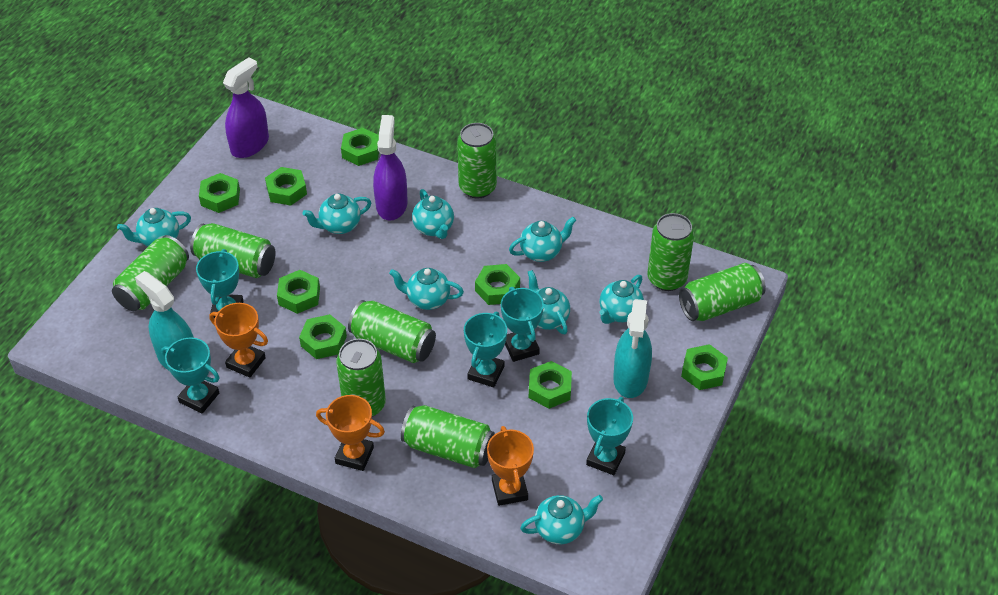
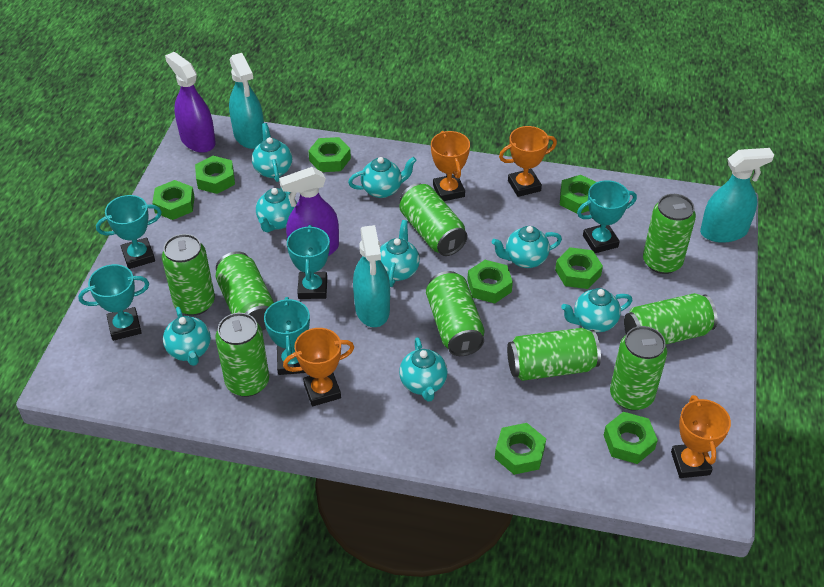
green can: 8 -> 9
orange trophy: 3 -> 4
turquoise spray bottle: 2 -> 3

